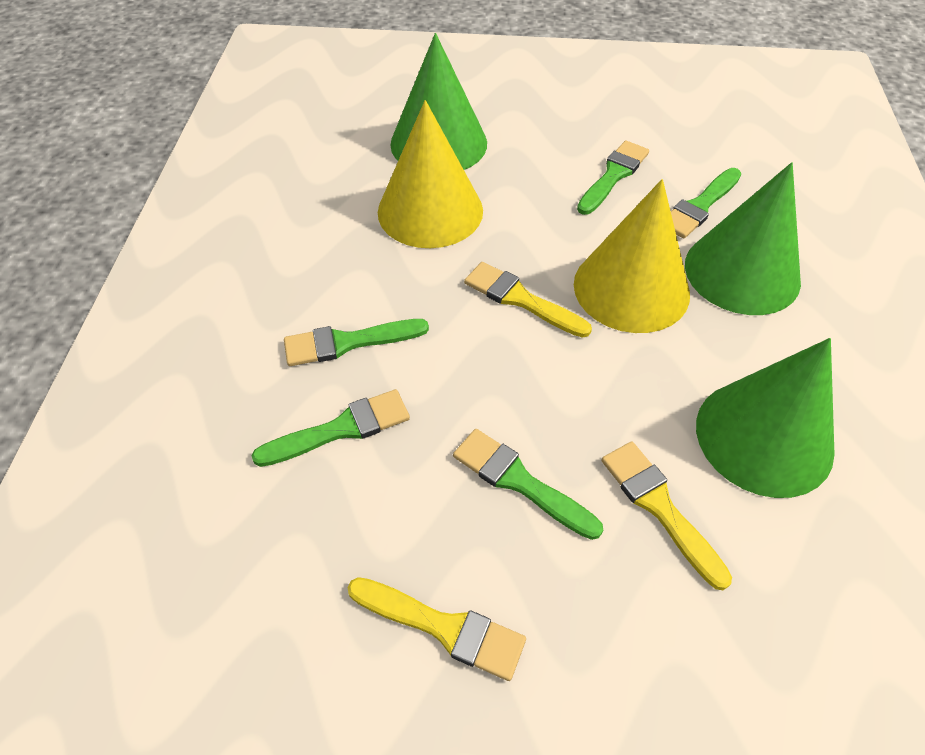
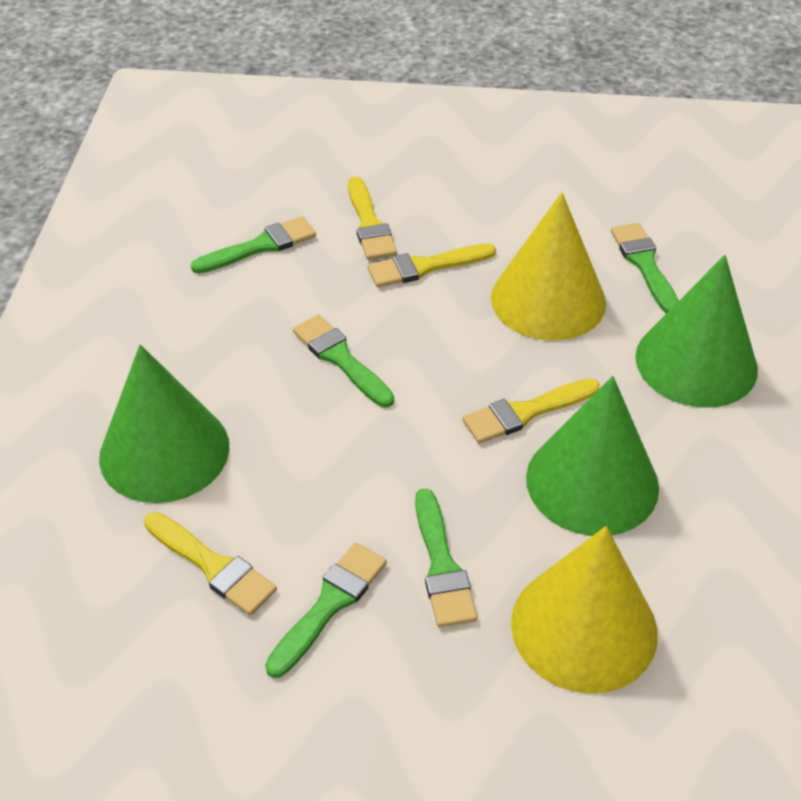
yellow brush: 3 -> 4

